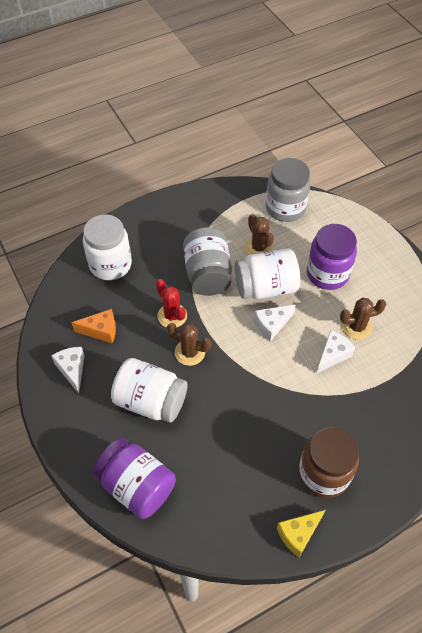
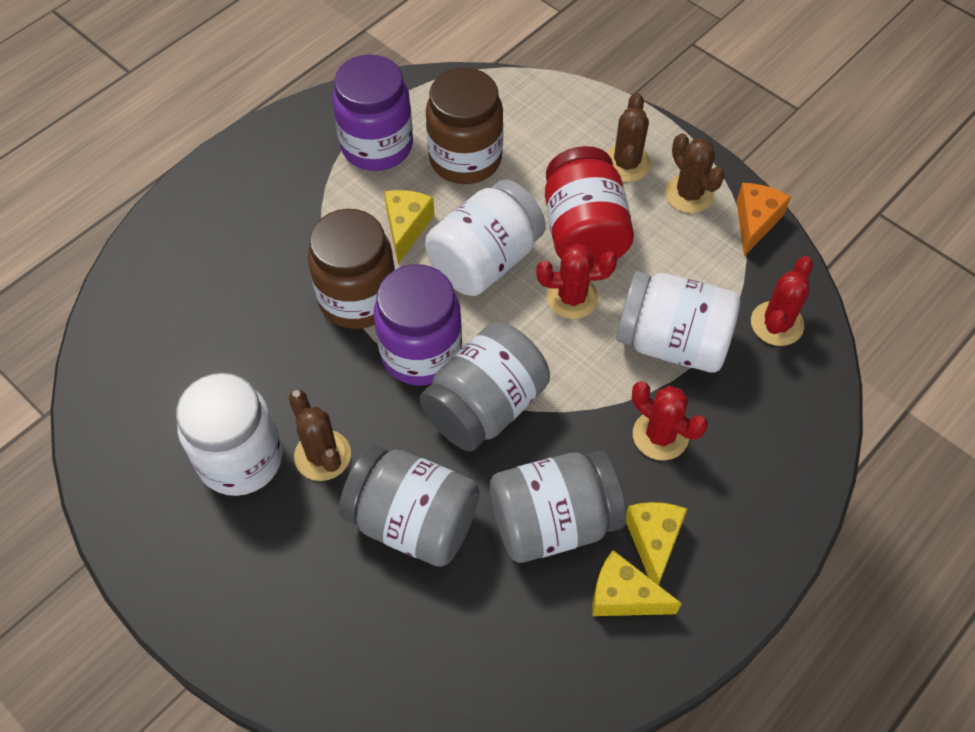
brown jar: 1 -> 2
grey jar: 2 -> 3
red cactus: 1 -> 3
red jar: 0 -> 1
white cheese: 3 -> 0
yellow cheese: 1 -> 3

